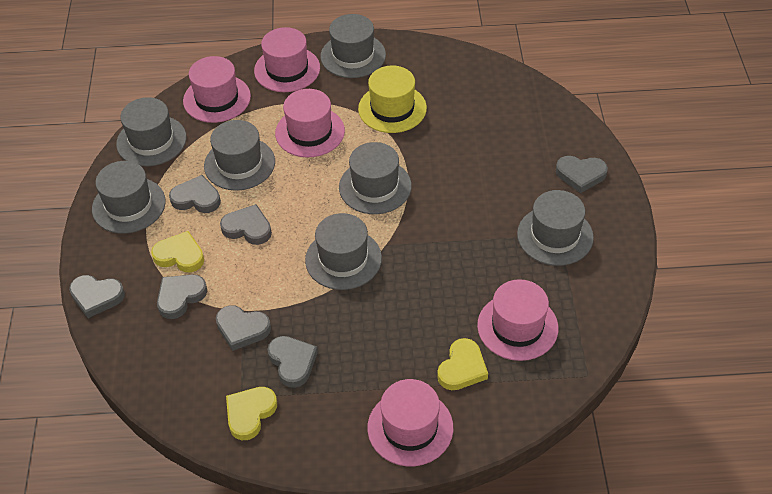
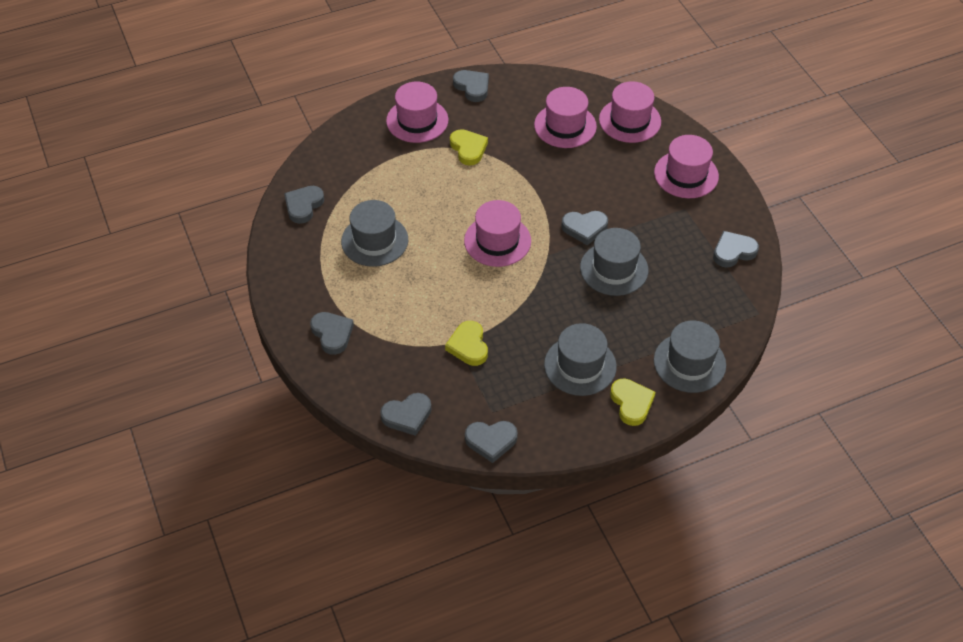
grey hat: 7 -> 4
yellow hat: 1 -> 0

